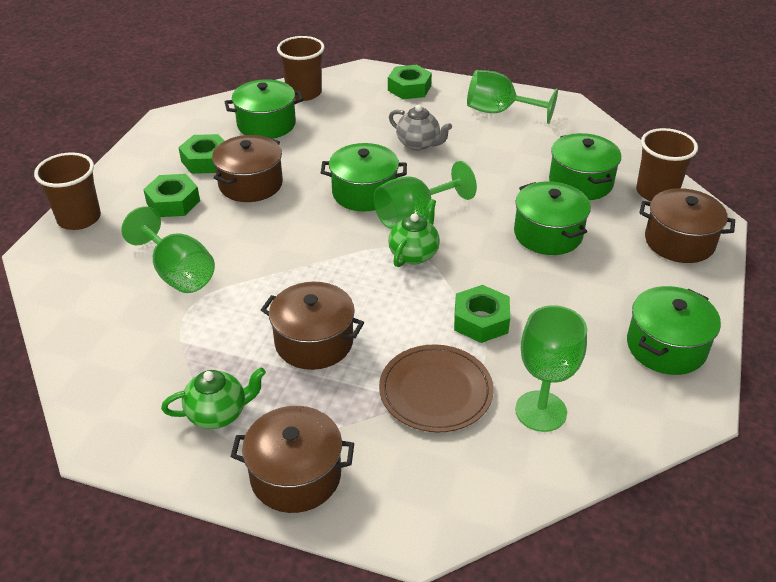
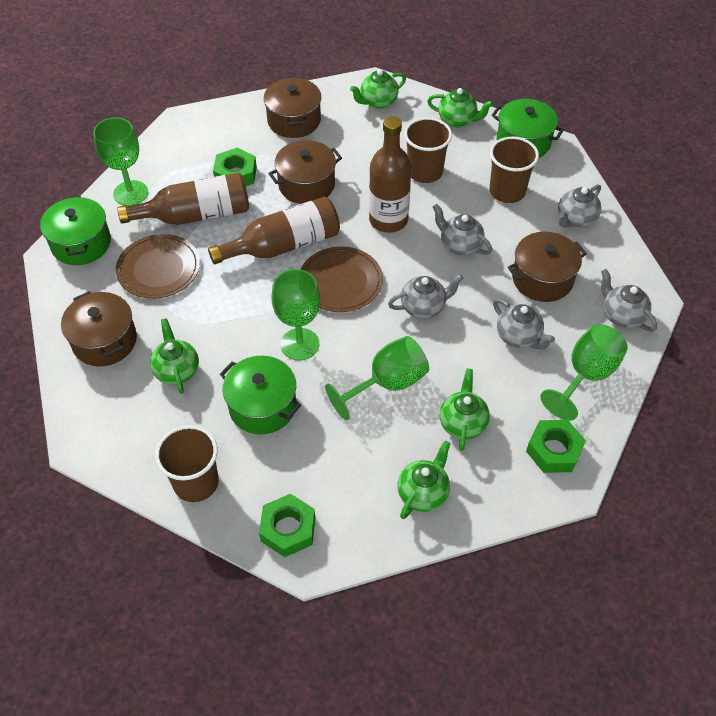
brown bottle: 0 -> 3
brown plate: 1 -> 2
green nut: 4 -> 3
green pot: 5 -> 3
green teapot: 2 -> 5
grey teapot: 1 -> 5

